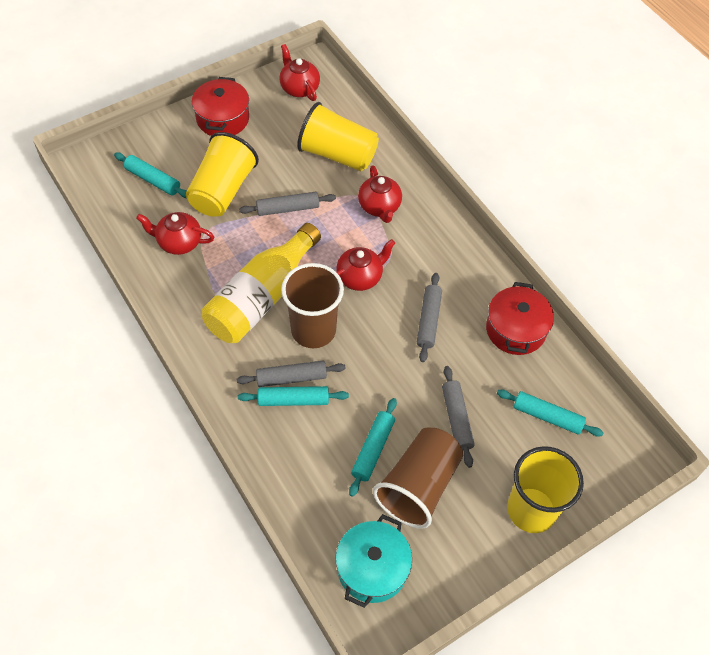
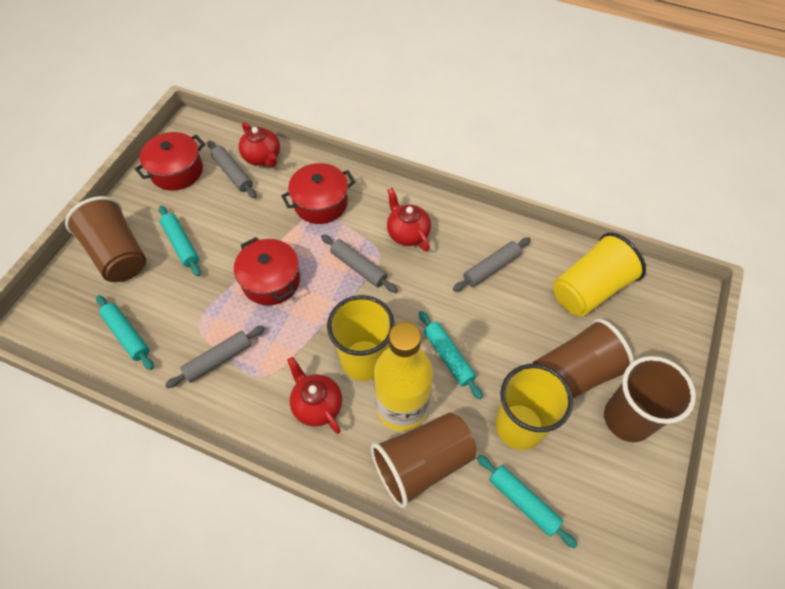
brown cup: 2 -> 4
red pot: 2 -> 3
red teapot: 4 -> 3
turquoise pot: 1 -> 0

